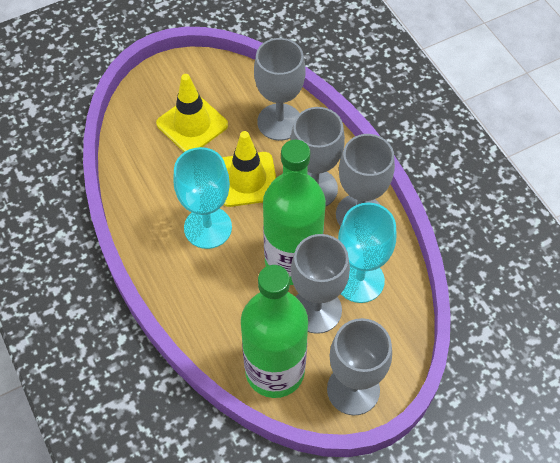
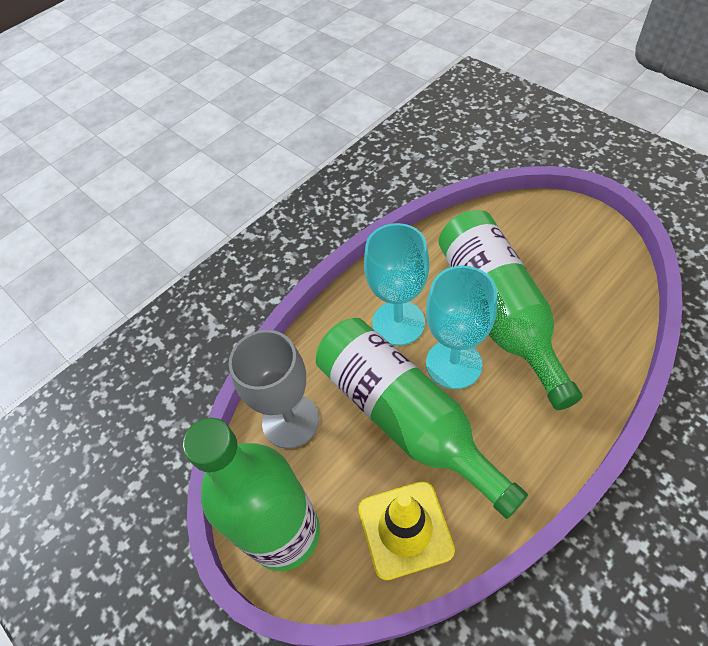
green bottle: 2 -> 3
grey goblet: 5 -> 1
yellow traffic cone: 2 -> 1

